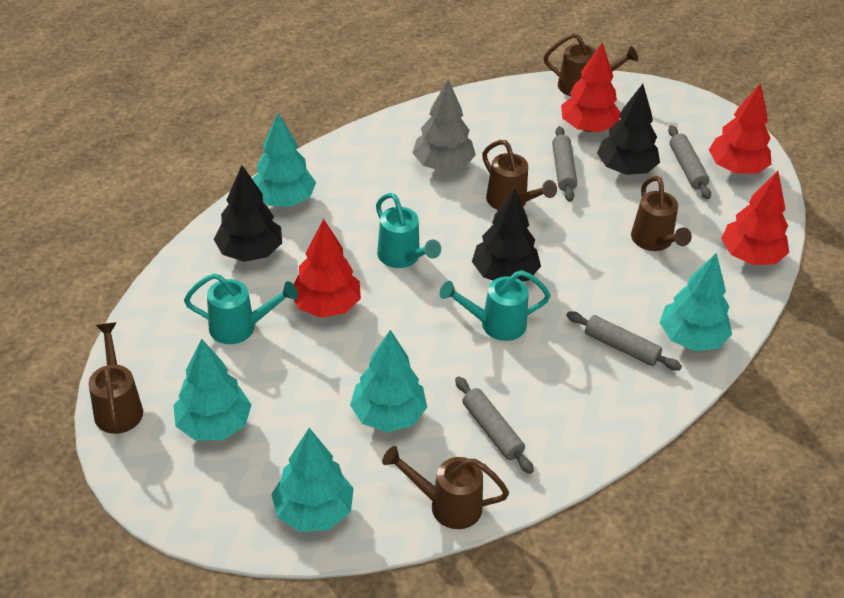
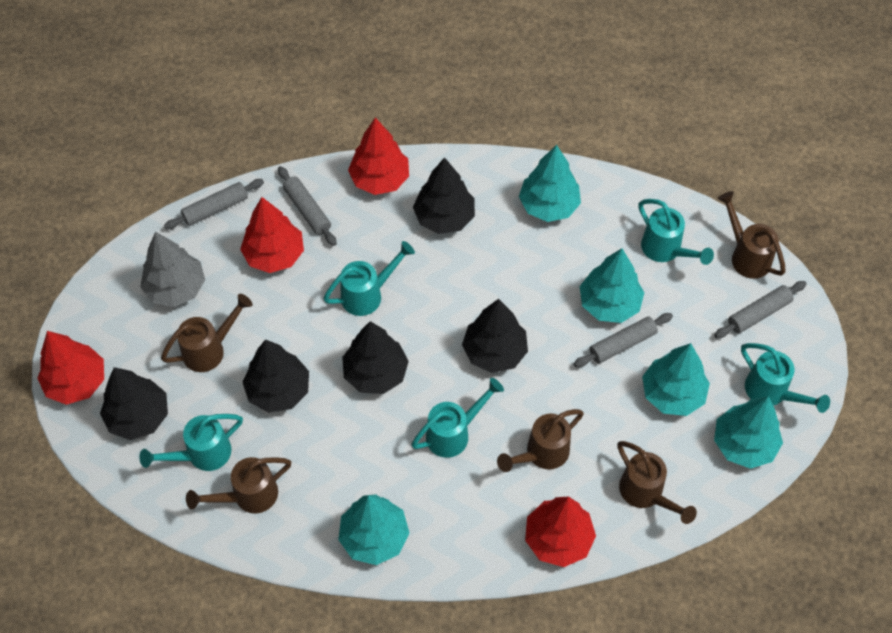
black tree: 3 -> 5
turquoise watering can: 3 -> 5

